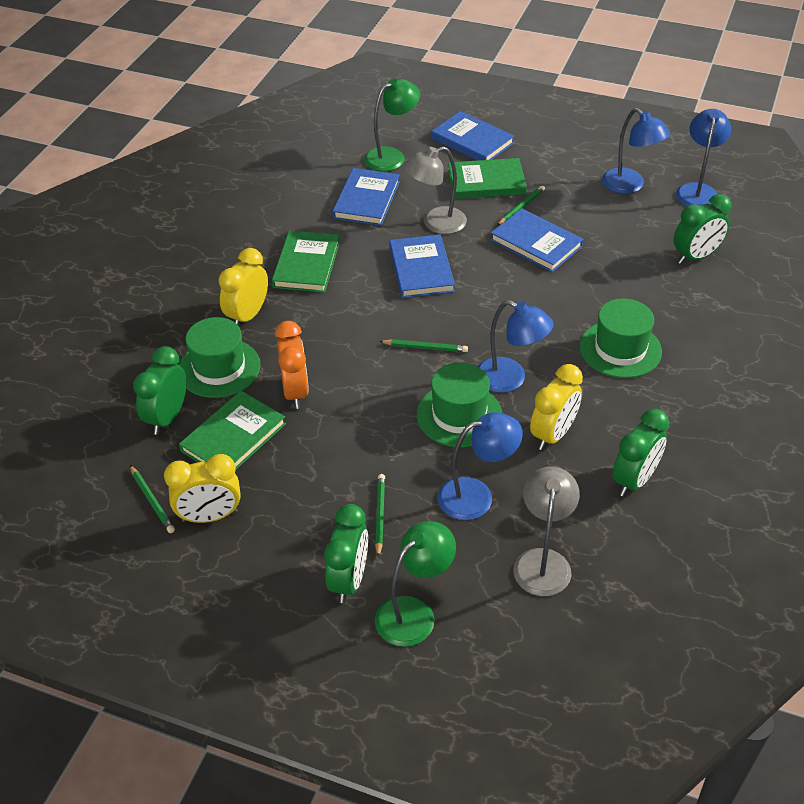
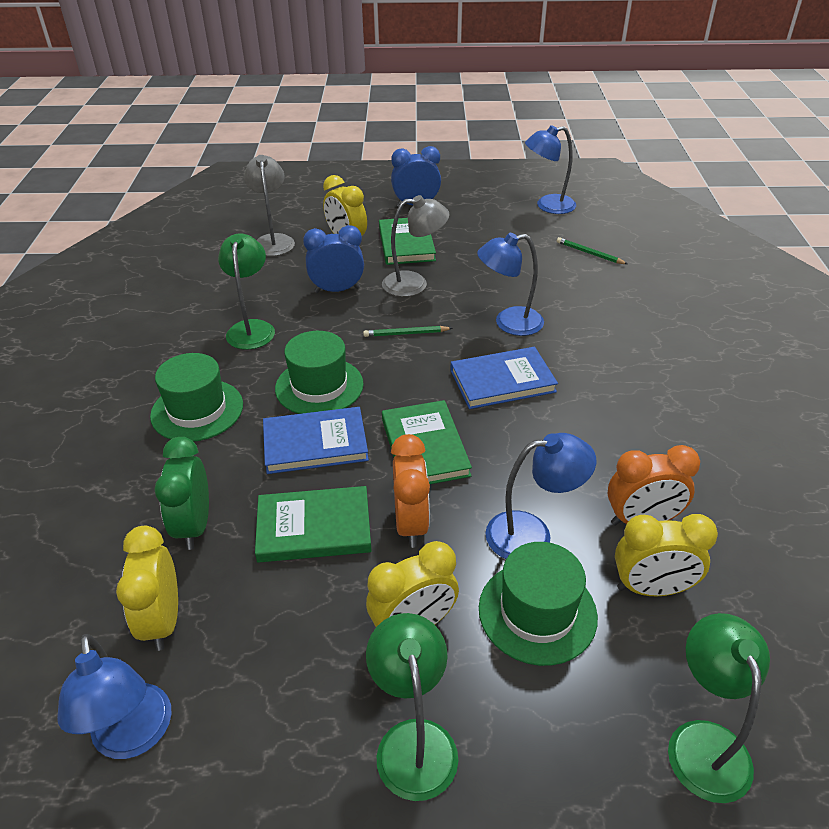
blue book: 4 -> 2
blue clock: 0 -> 2
green clock: 4 -> 1
green lamp: 2 -> 3
green pencil: 4 -> 2
orange clock: 1 -> 2
yellow clock: 3 -> 4

